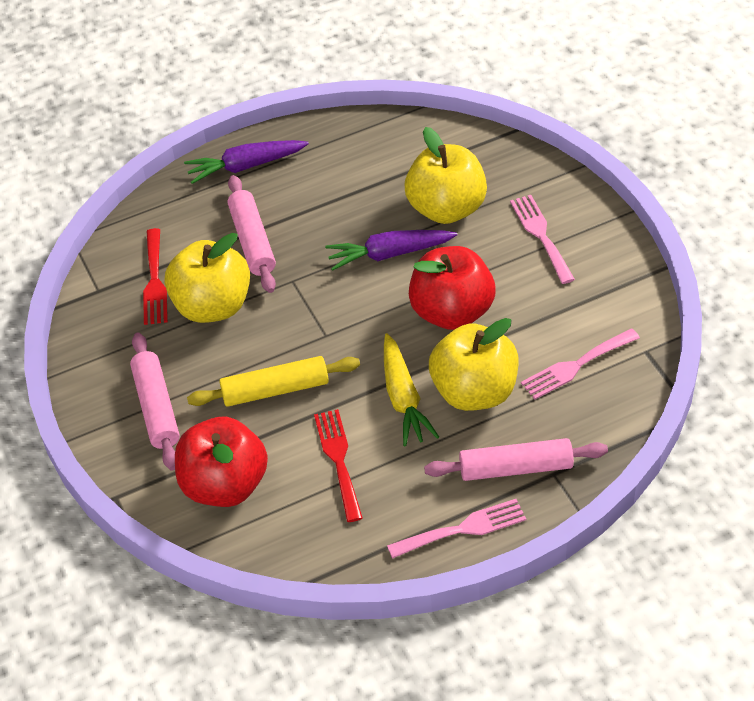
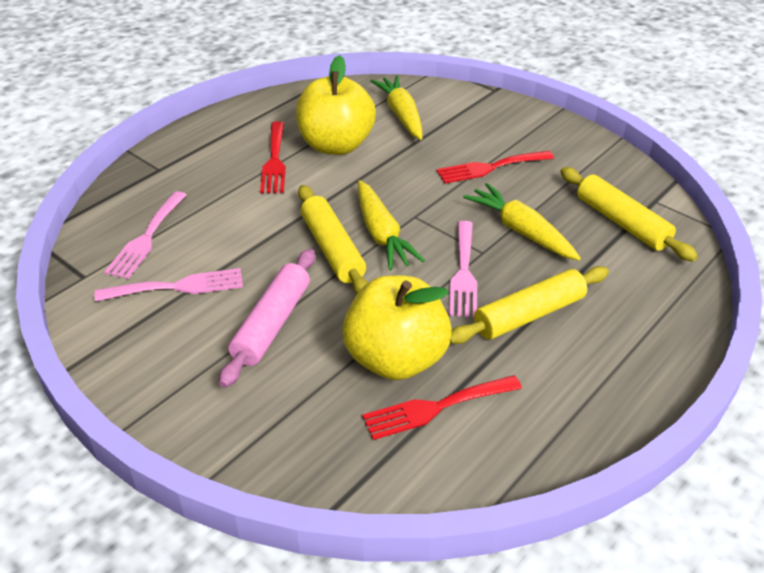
pink rolling pin: 3 -> 1
purple carrot: 2 -> 0
red apple: 2 -> 0
red fork: 2 -> 3
yellow apple: 3 -> 2
yellow carrot: 1 -> 3
yellow rolling pin: 1 -> 3

